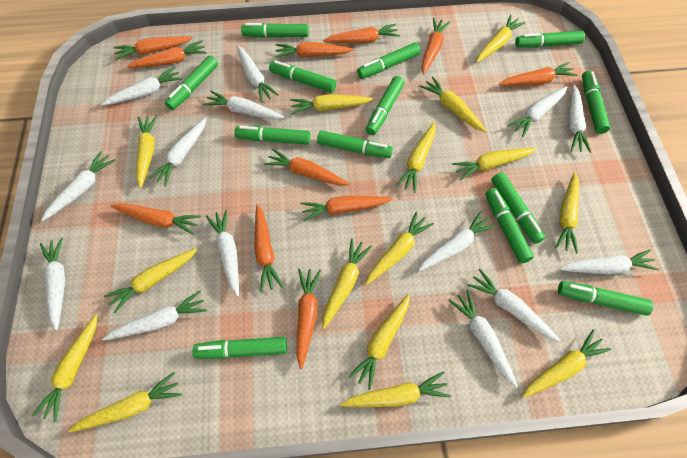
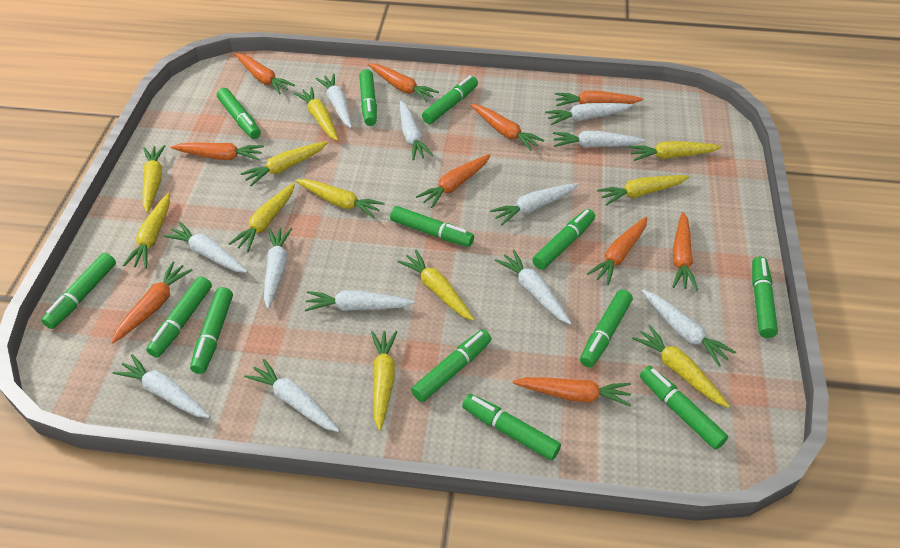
orange carrot: 11 -> 10
white carrot: 14 -> 12
yellow carrot: 15 -> 11

